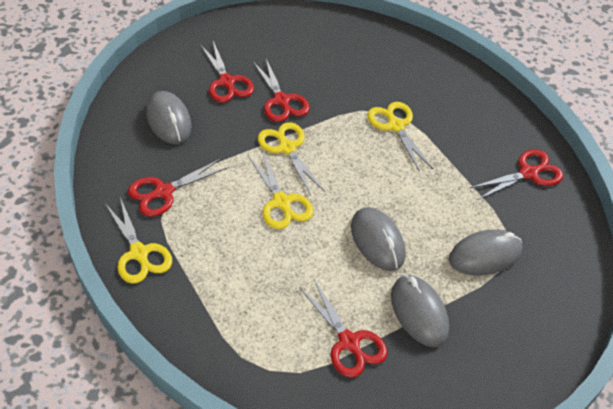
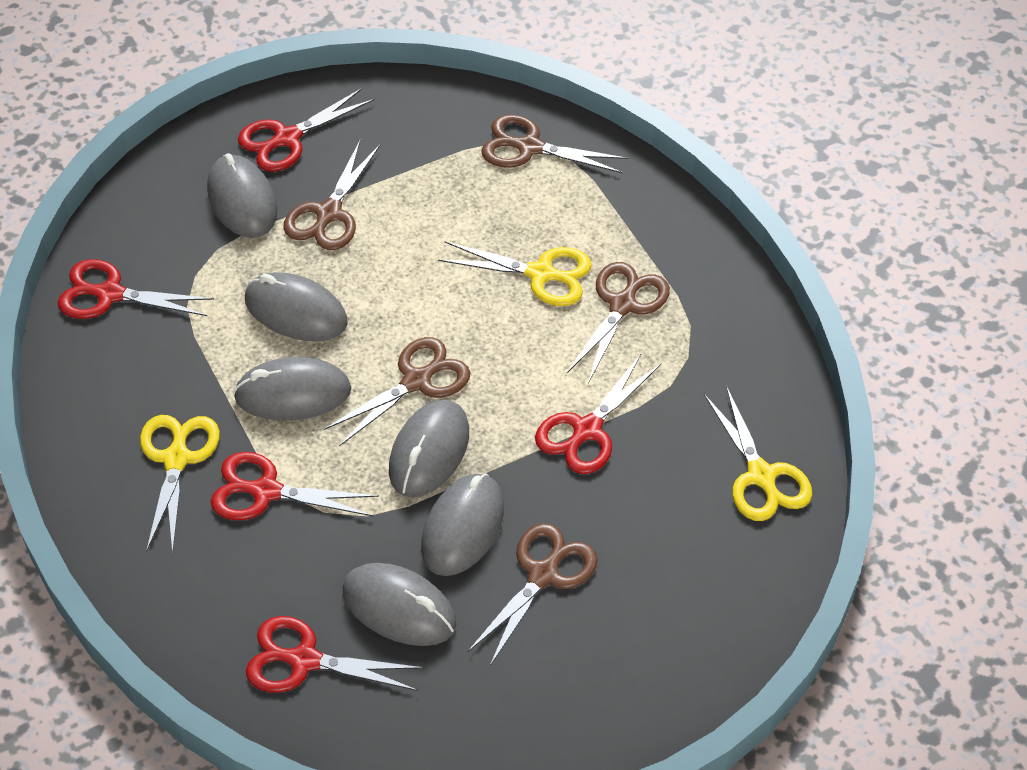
brown scissors: 0 -> 5
grey mouse: 4 -> 6
yellow scissors: 4 -> 3

